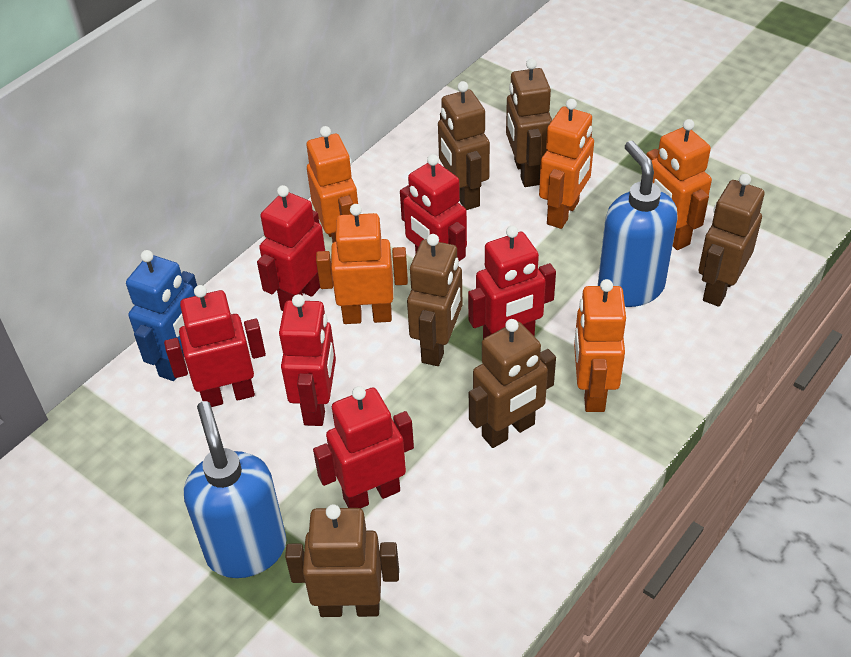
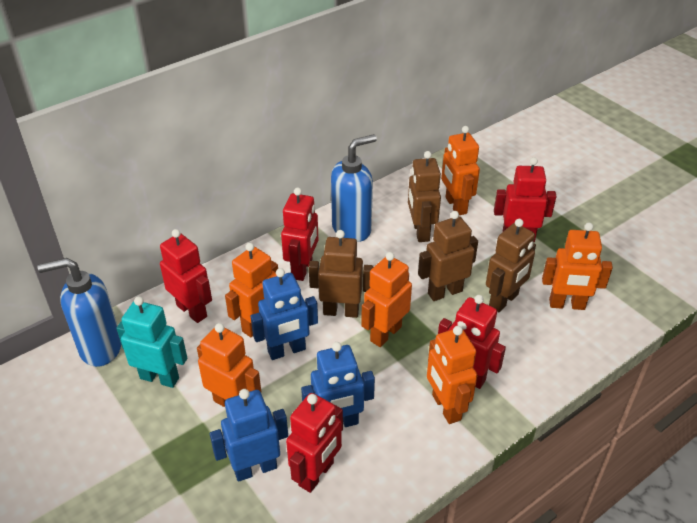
blue robot: 1 -> 3
brown robot: 6 -> 4
orange robot: 5 -> 6
red robot: 6 -> 5
turquoise robot: 0 -> 1

